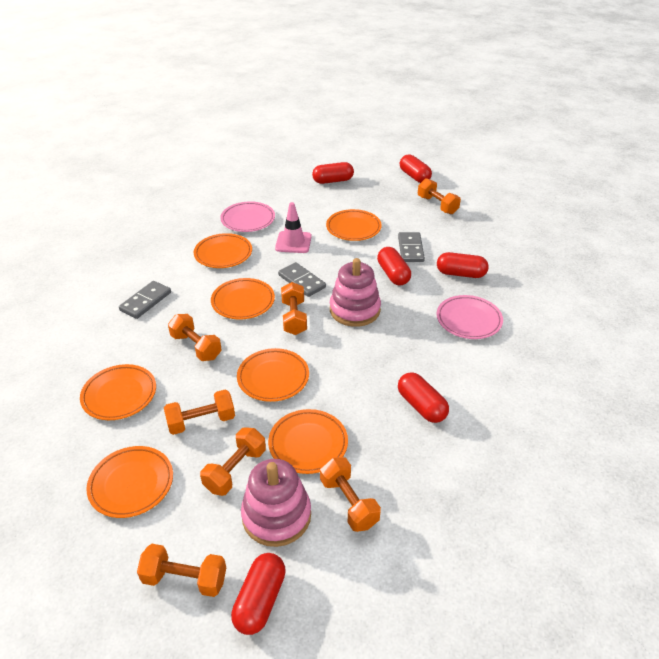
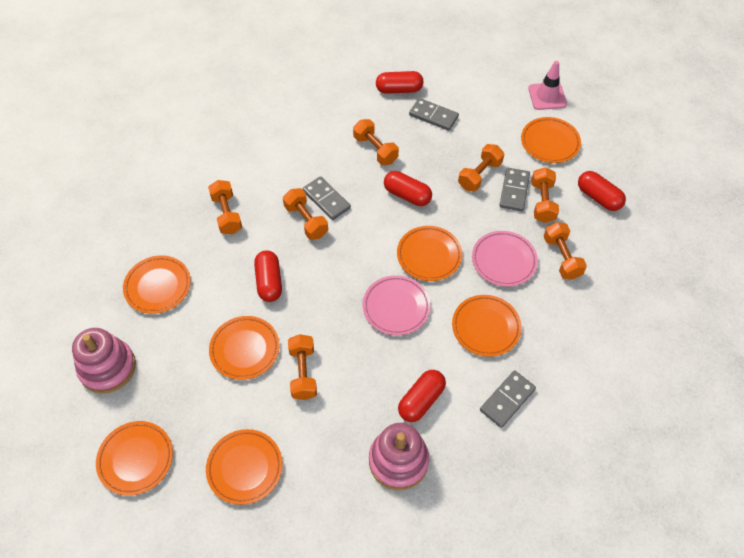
grey domino: 3 -> 4
red capsule: 6 -> 5

